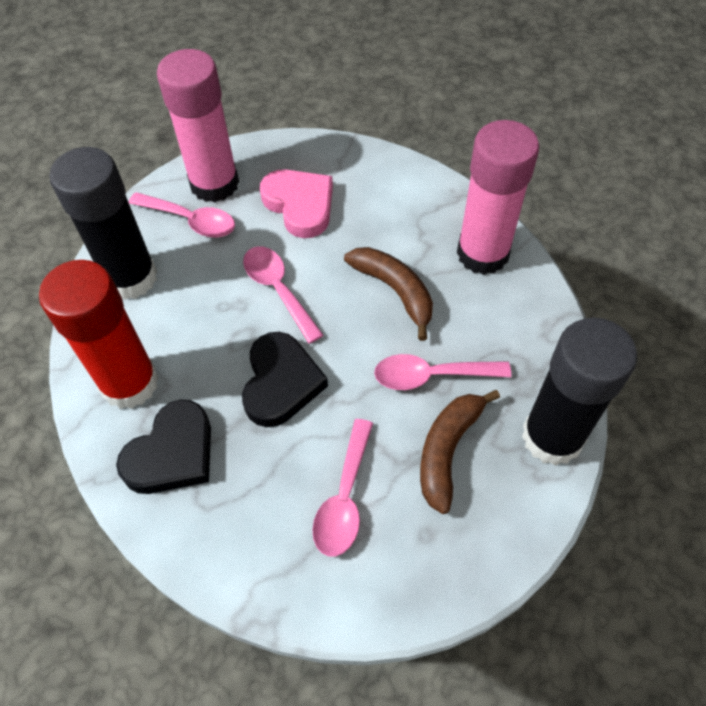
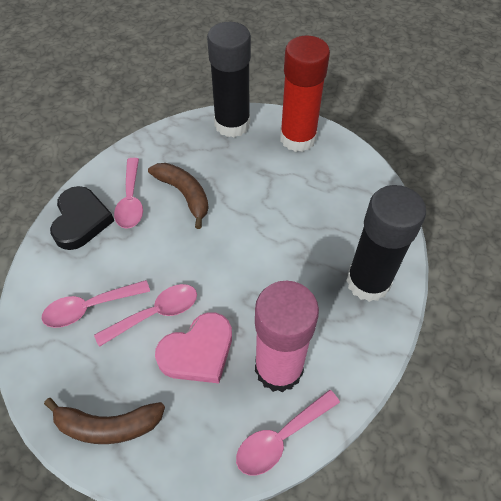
black heart: 2 -> 1
pink glue stick: 2 -> 1

